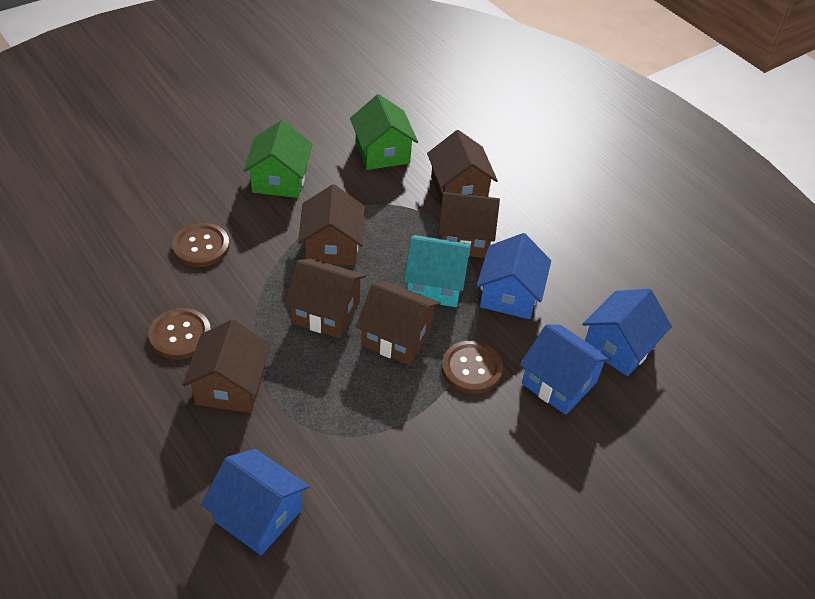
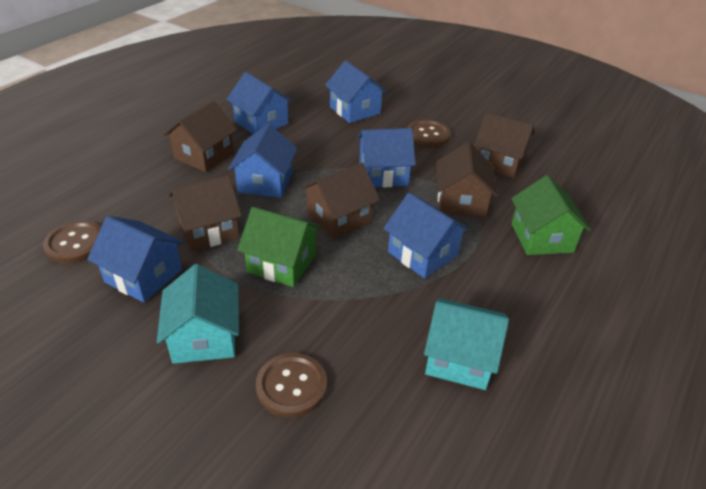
blue house: 4 -> 6
brown house: 6 -> 5
turquoise house: 1 -> 2

